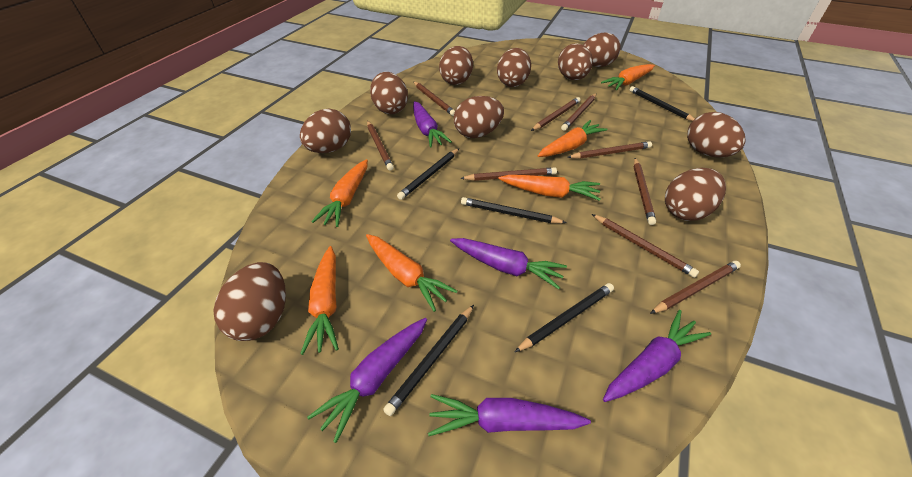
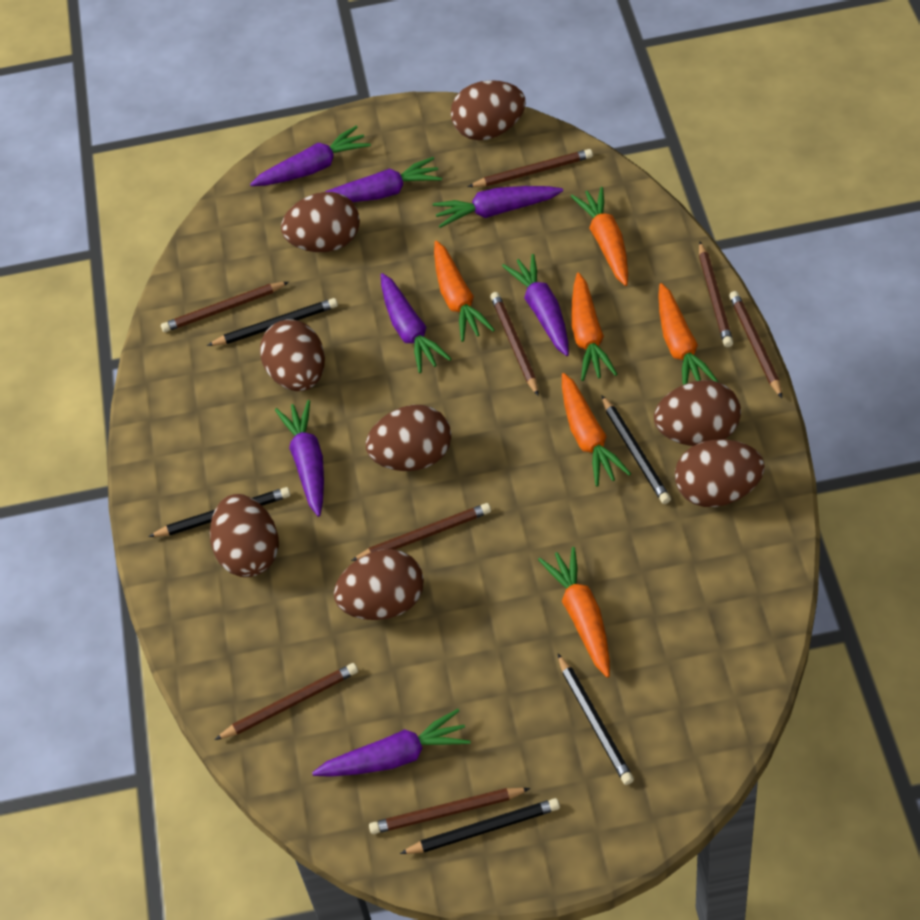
brown egg: 10 -> 8
brown pencil: 9 -> 8
purple carrot: 5 -> 7

